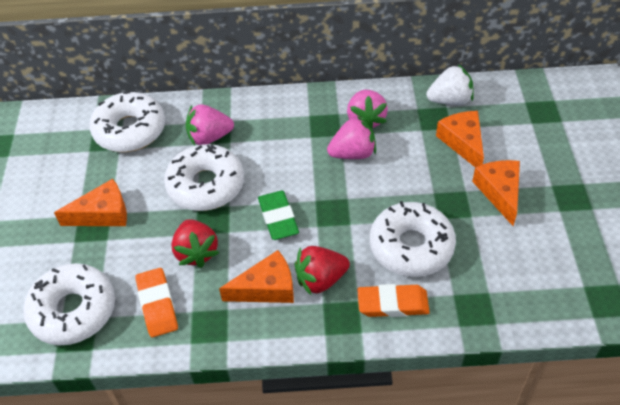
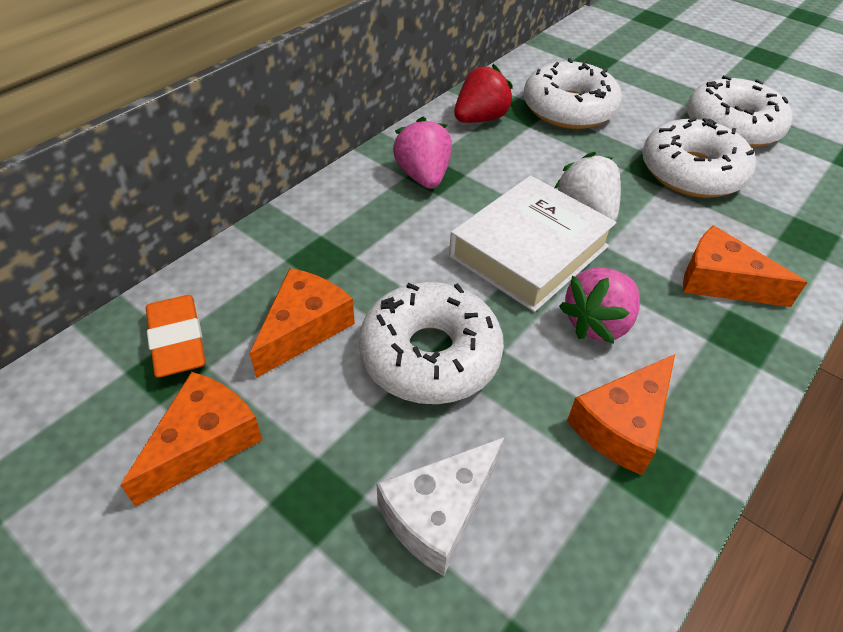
green eraser: 1 -> 0
orange eraser: 2 -> 1
pink strawberry: 3 -> 2
red strawberry: 2 -> 1
white book: 0 -> 1
white cheese: 0 -> 1

